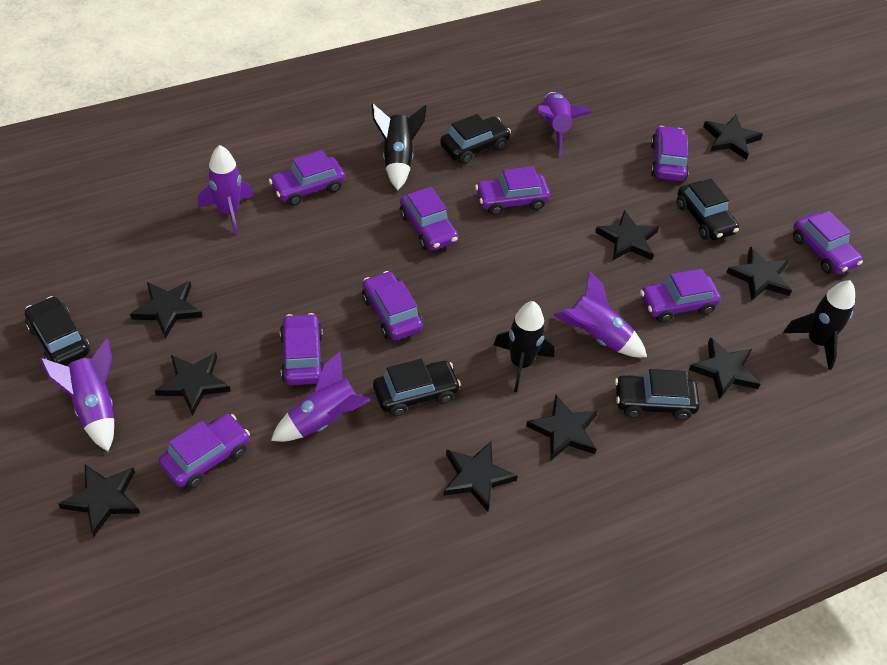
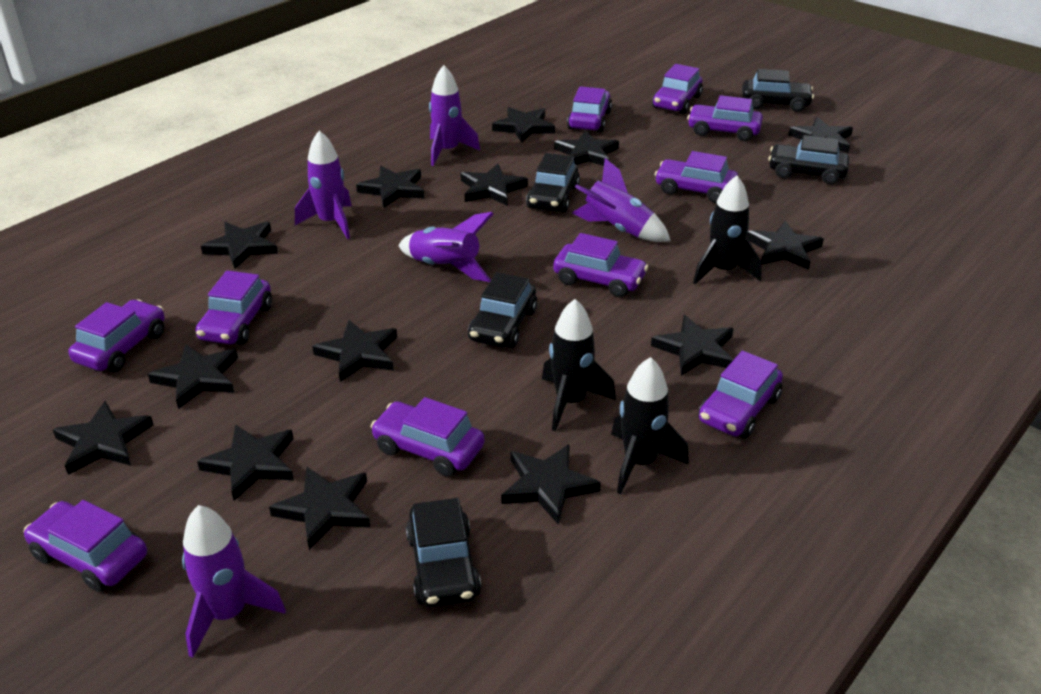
black star: 9 -> 14
purple car: 9 -> 10

